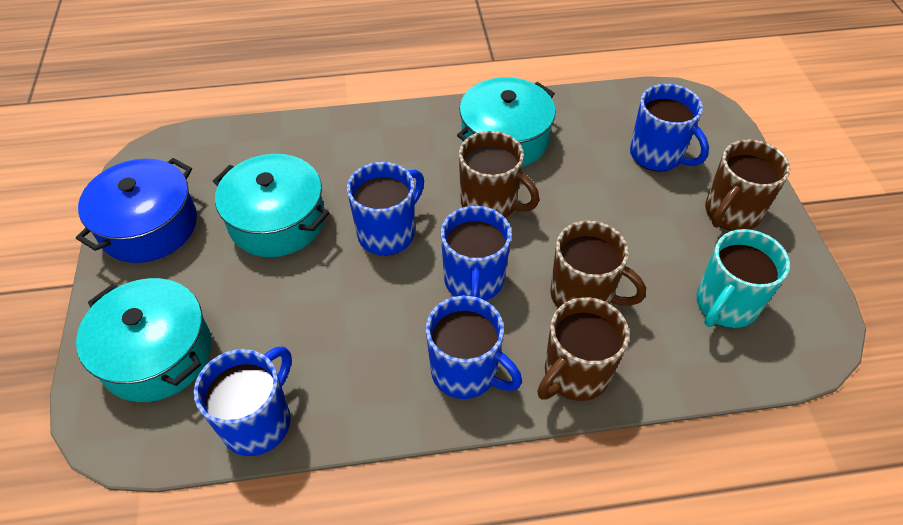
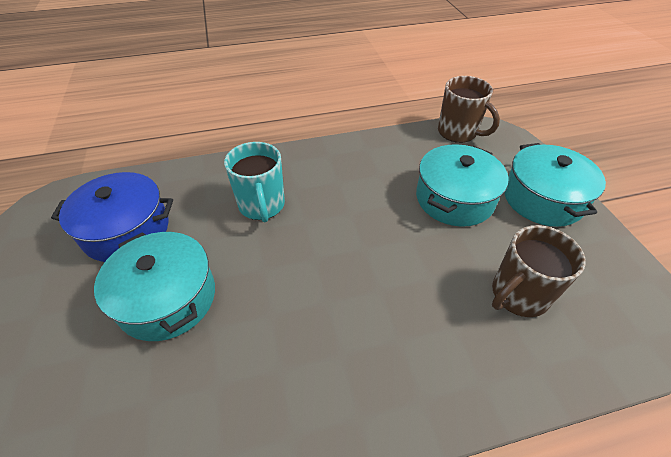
blue mug: 5 -> 0
brown mug: 4 -> 2

